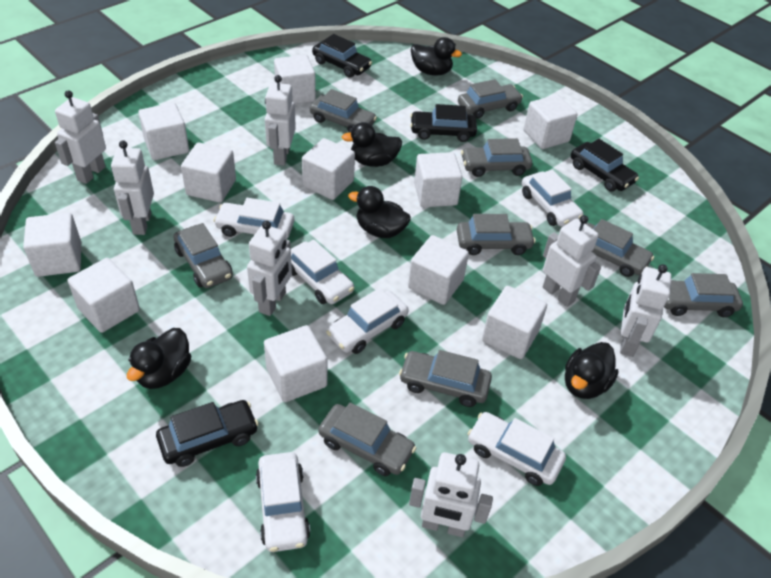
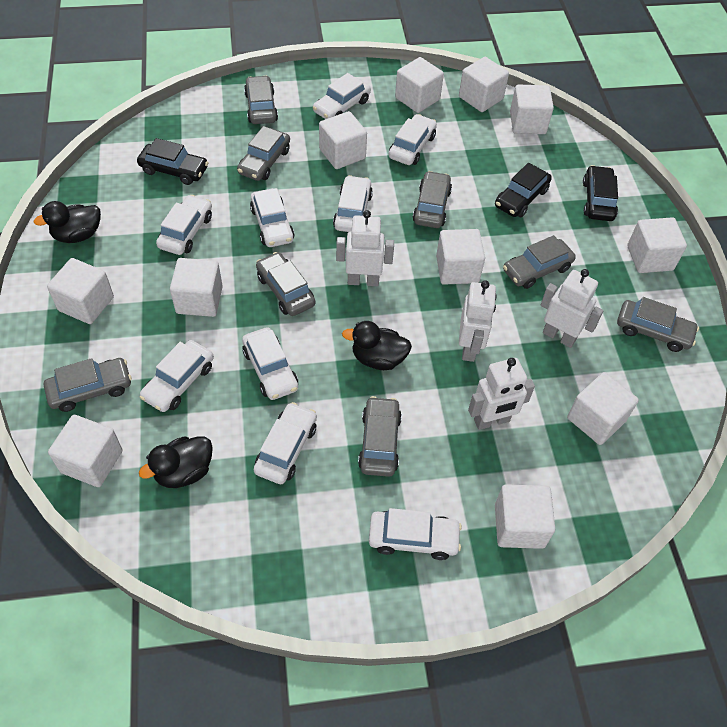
black car: 4 -> 3
black duck: 5 -> 3
grey car: 9 -> 8
white car: 6 -> 9
white robot: 7 -> 4

